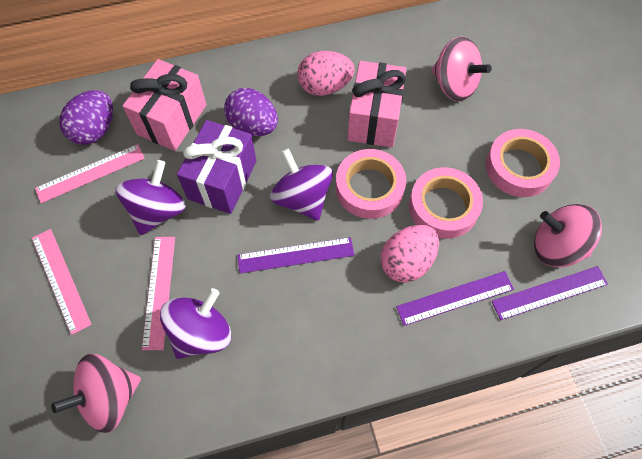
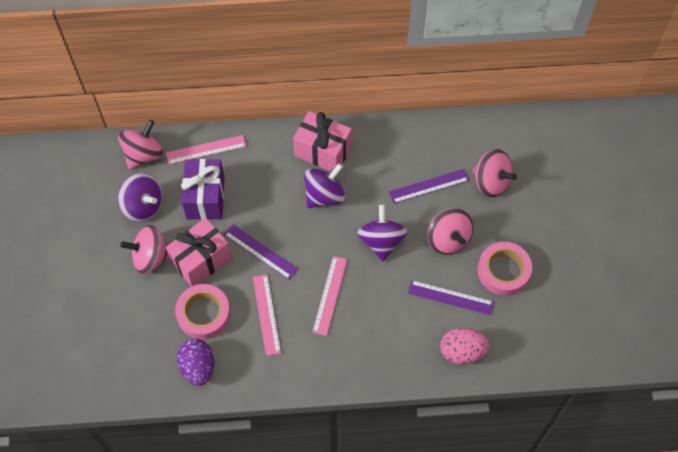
pink egg: 2 -> 1
pink spinning top: 3 -> 4
pink tape: 3 -> 2
purple egg: 2 -> 1

